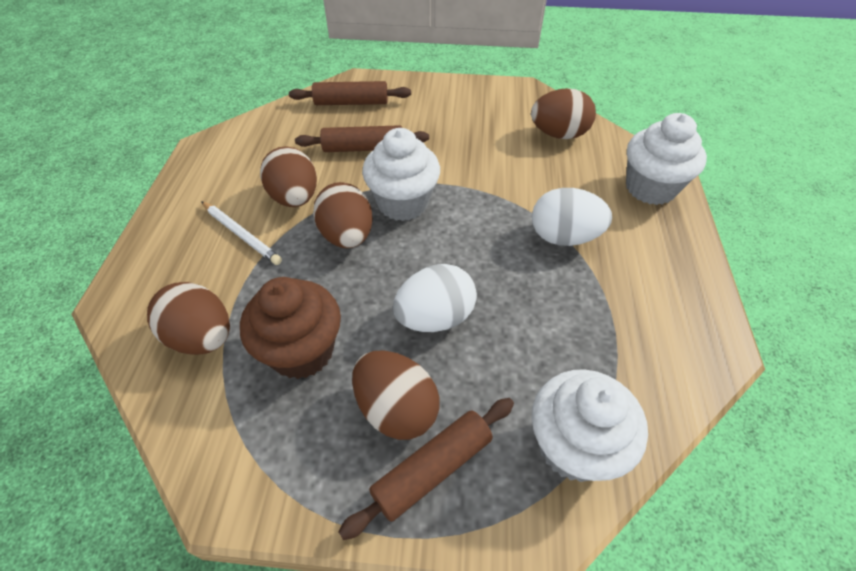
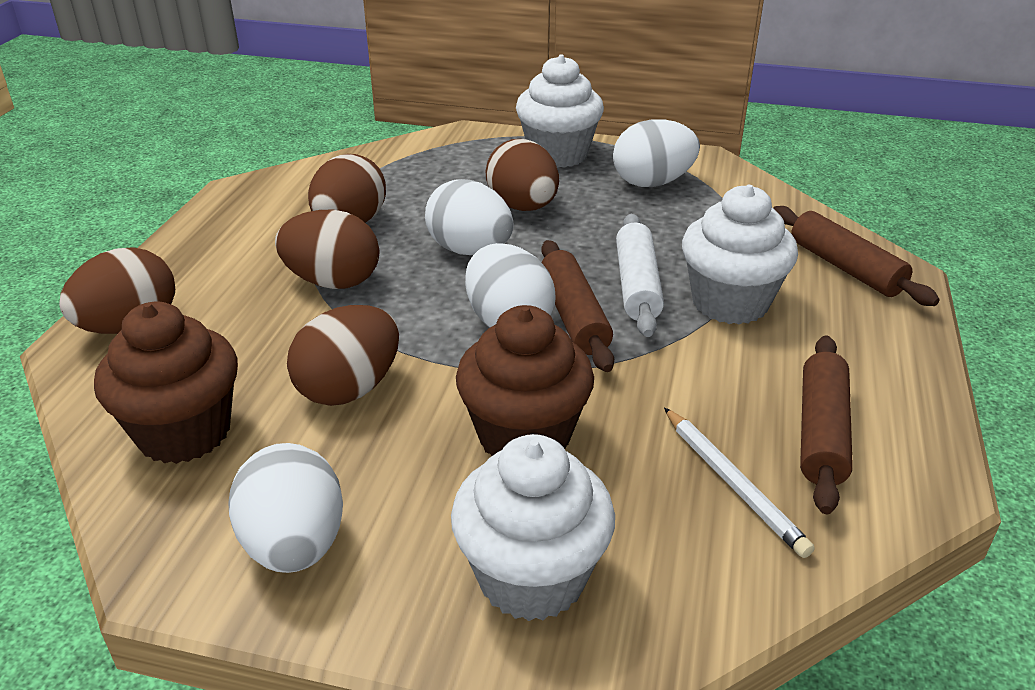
brown cupcake: 1 -> 2
white egg: 2 -> 4
white rolling pin: 0 -> 1

